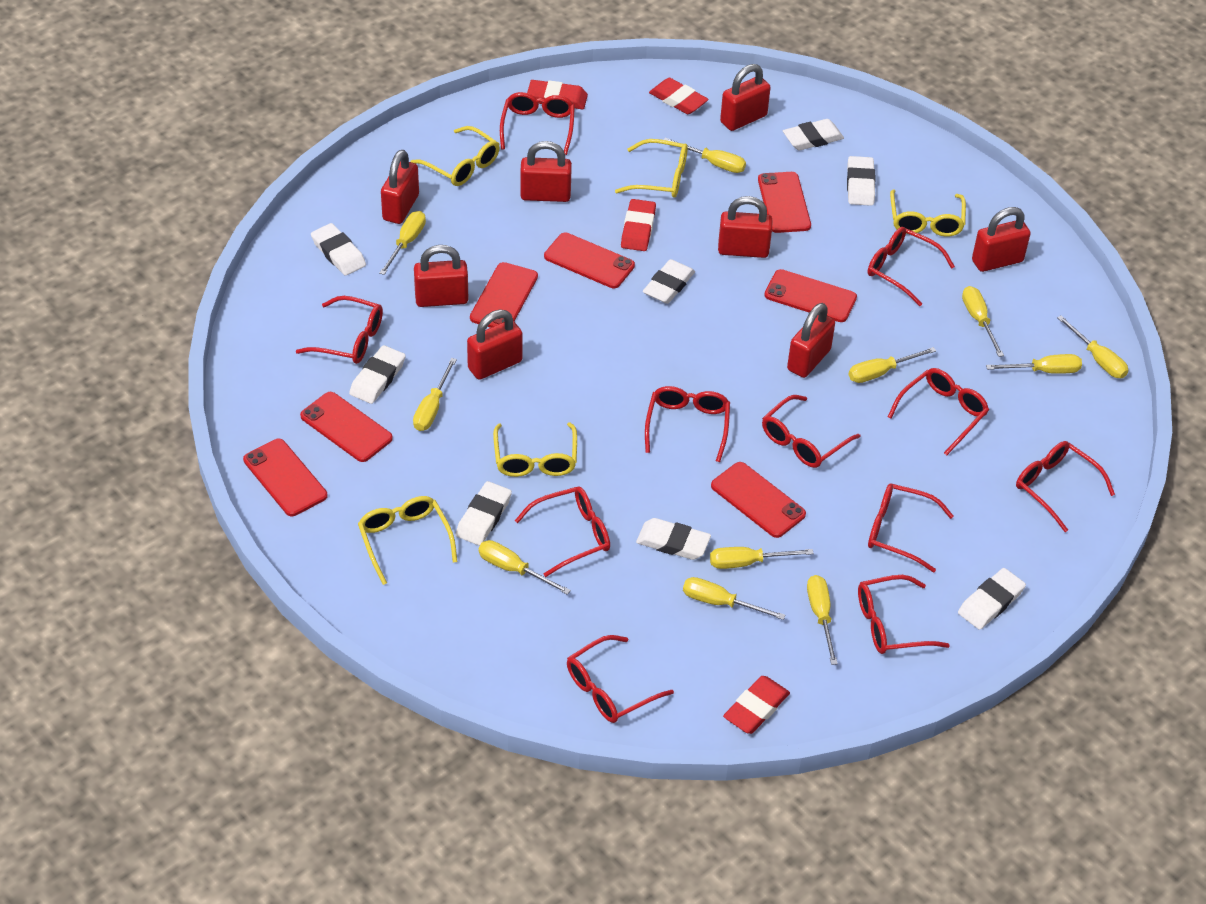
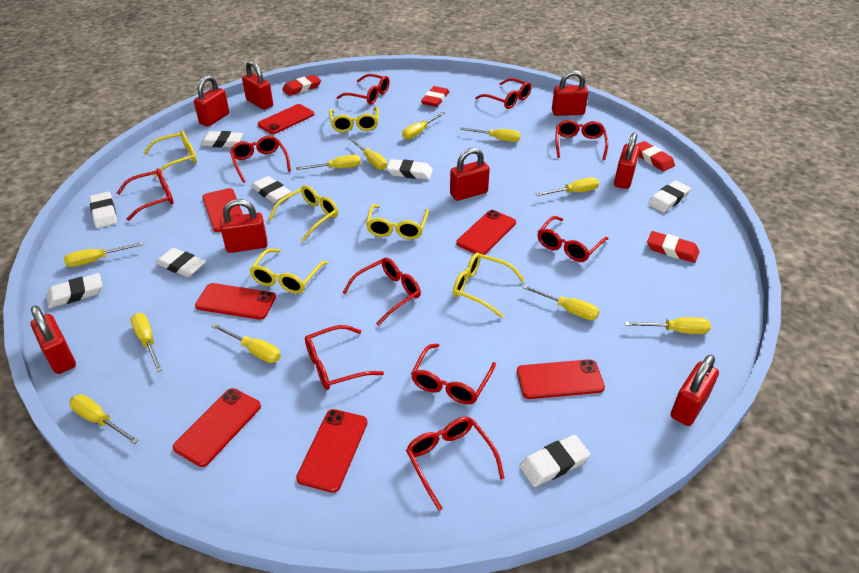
red glasses: 11 -> 10
yellow glasses: 5 -> 6

